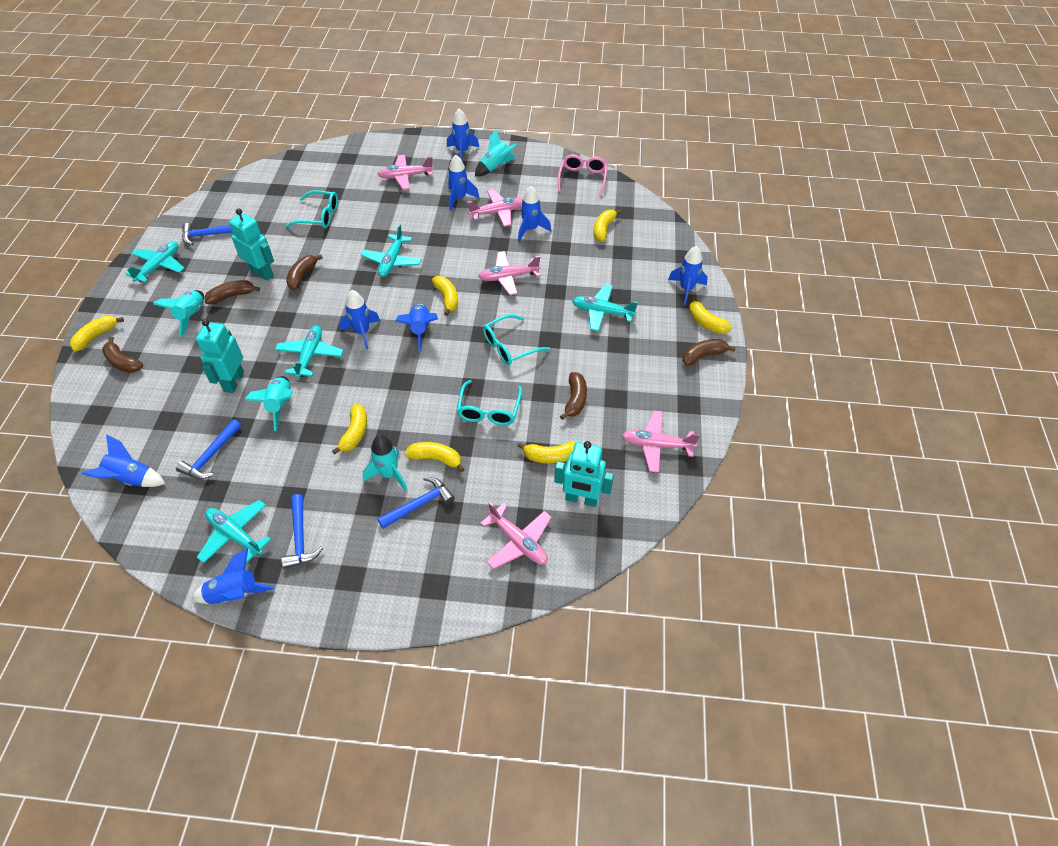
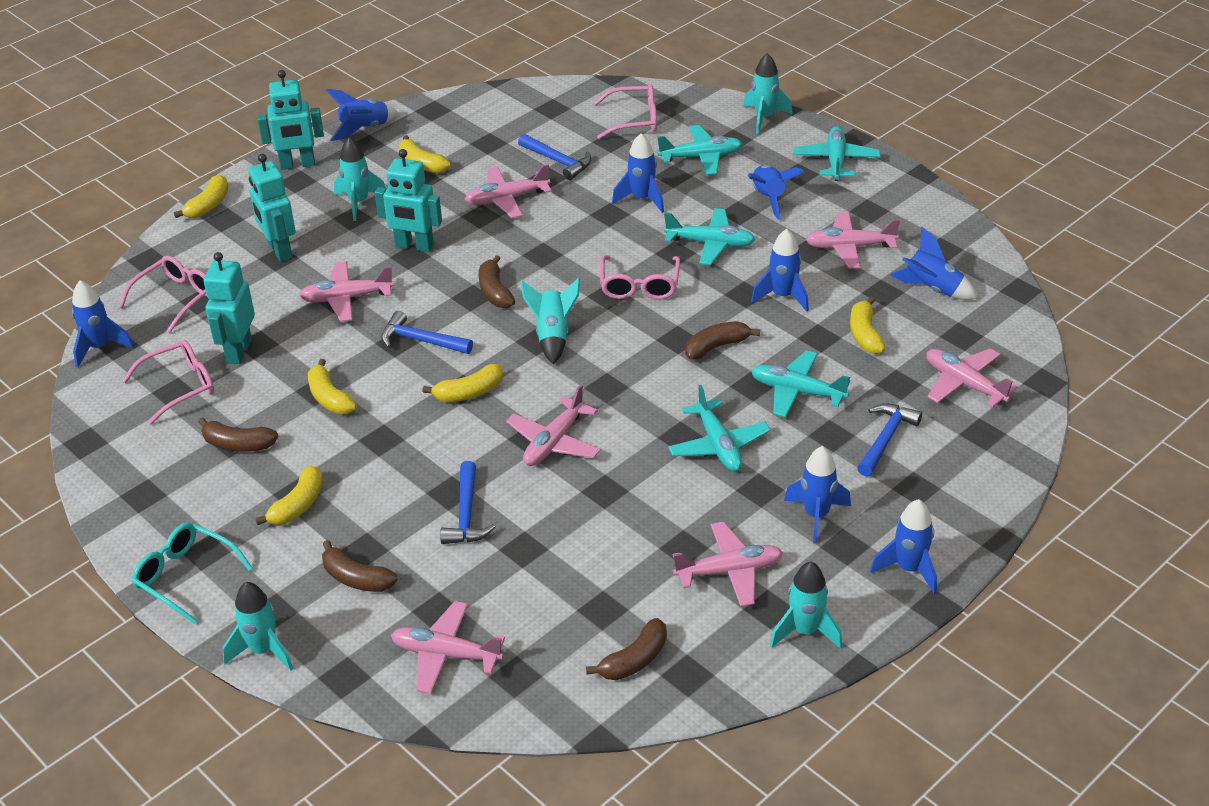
pink glasses: 1 -> 4
pink plane: 5 -> 7
turquoise glasses: 3 -> 1
turquoise robot: 3 -> 4
turquoise rocket: 4 -> 5
yellow banana: 7 -> 6

